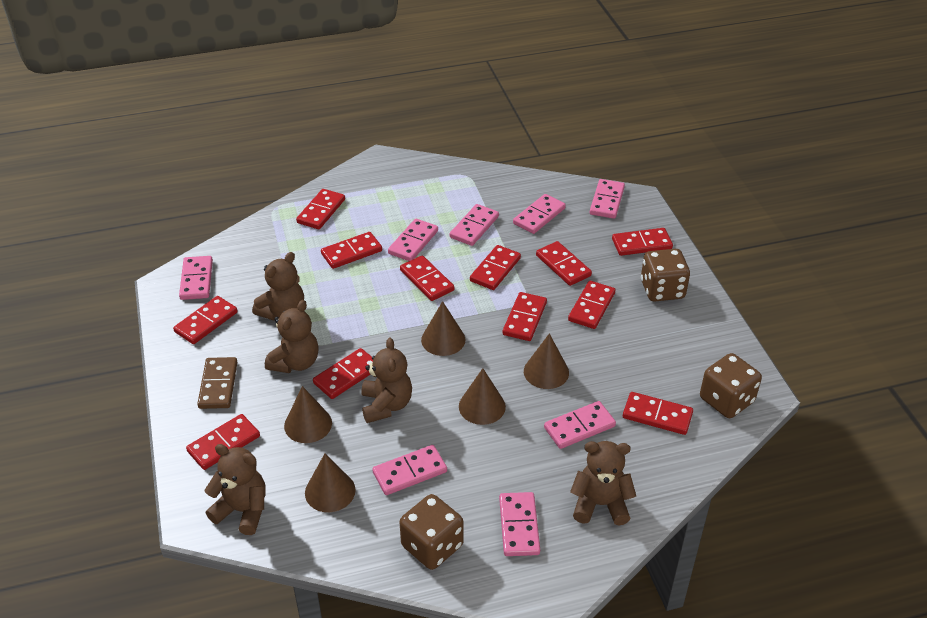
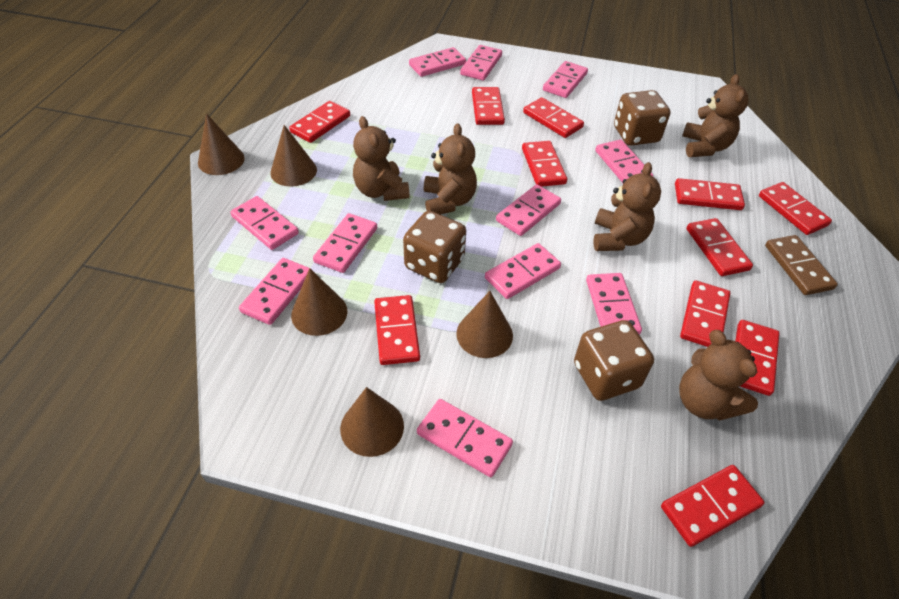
pink domino: 8 -> 11
red domino: 12 -> 11

